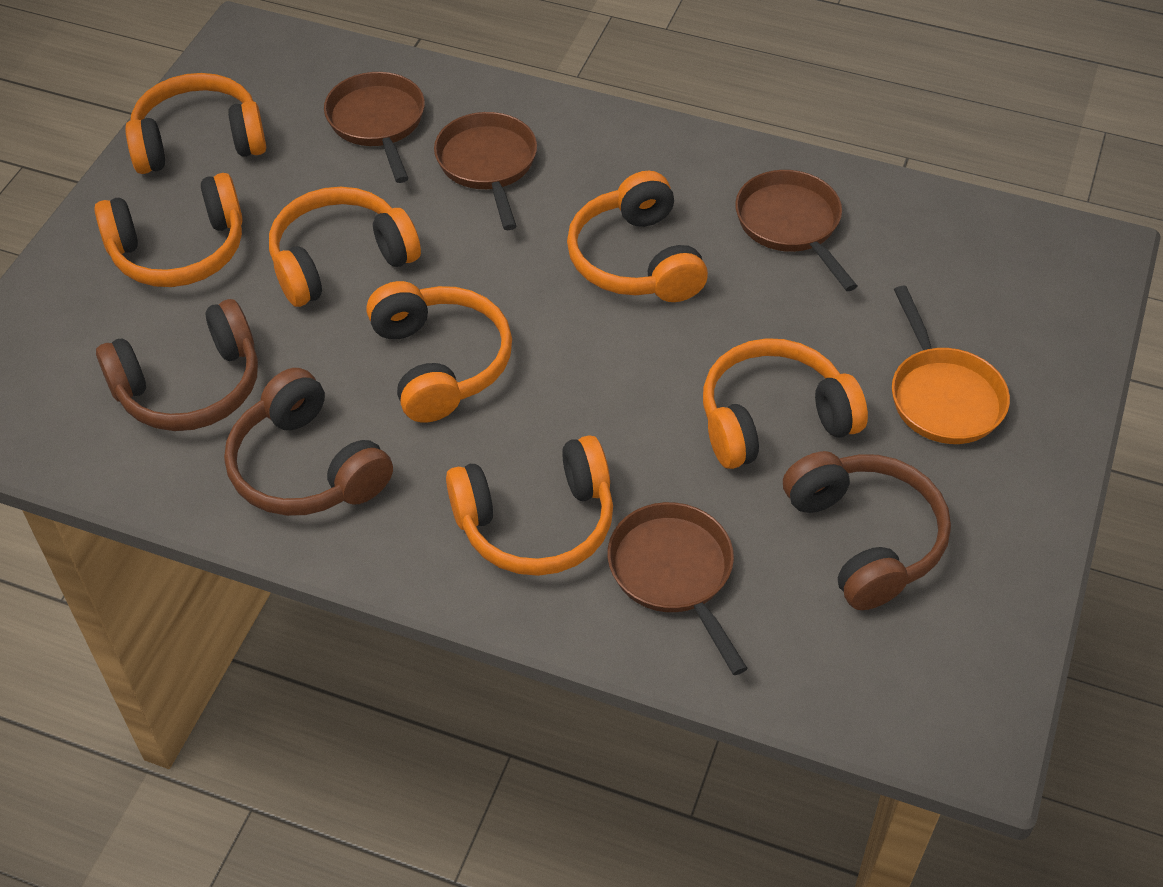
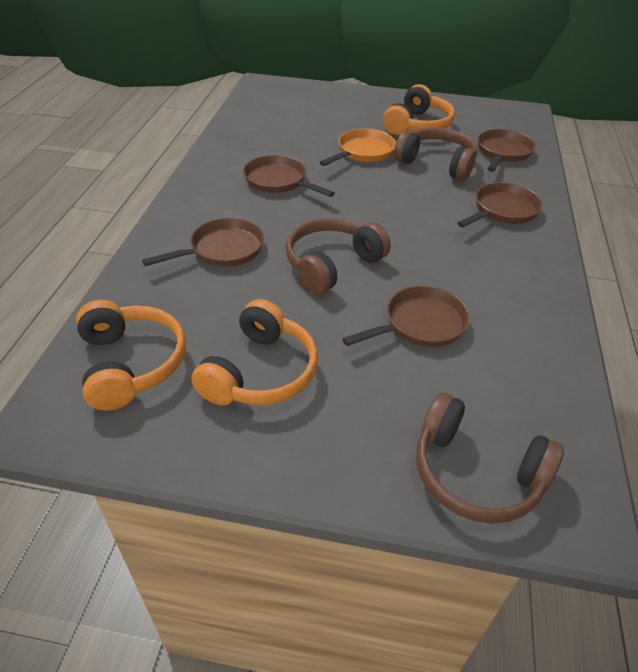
brown pan: 4 -> 5
orange headphones: 7 -> 3

